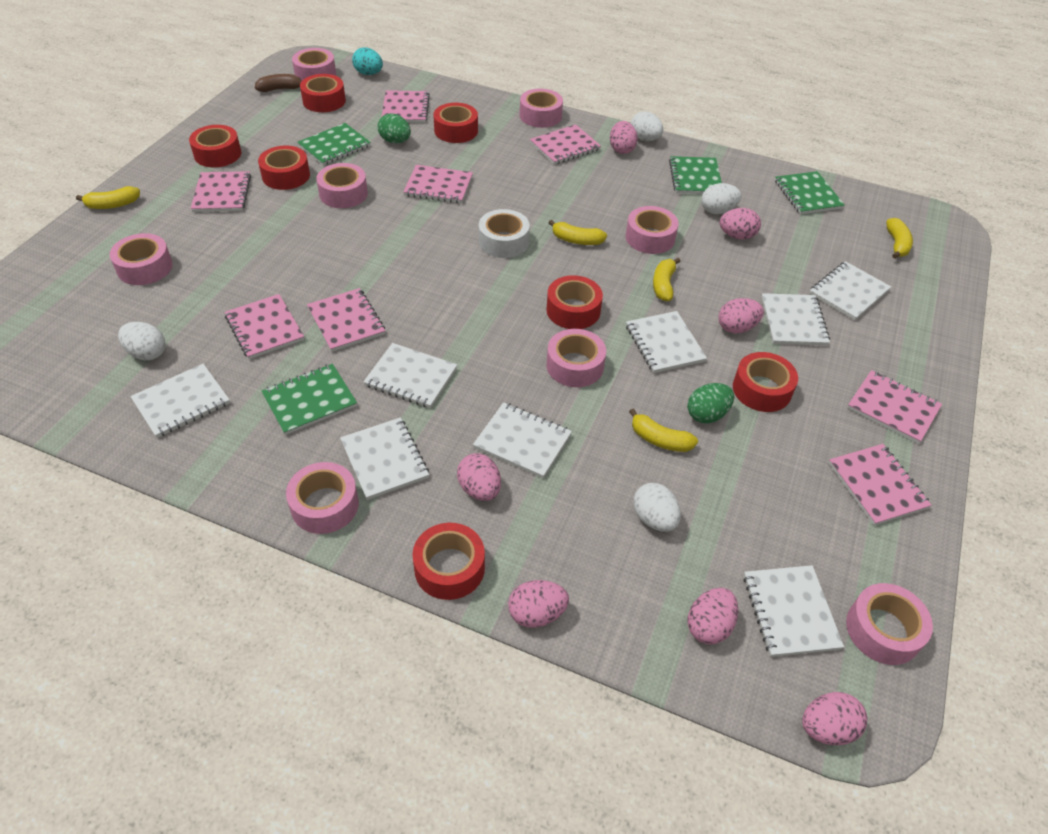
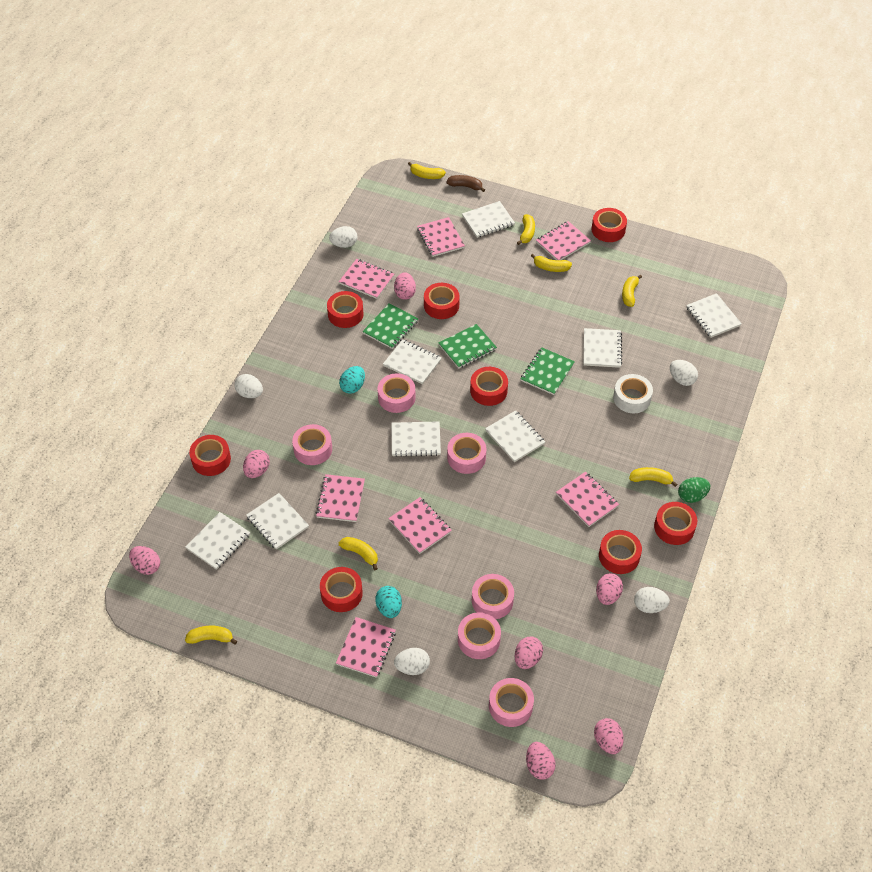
green egg: 2 -> 1
green notebook: 4 -> 3
pink notebook: 8 -> 7
pink tape: 8 -> 6
red tape: 7 -> 8
turquoise egg: 1 -> 2
white egg: 4 -> 5
yellow banana: 5 -> 7

